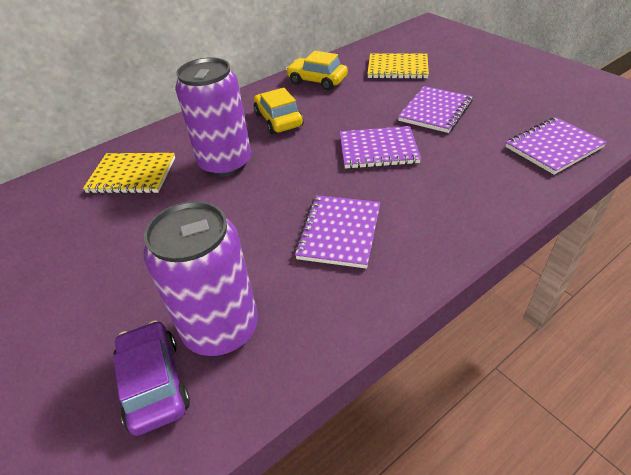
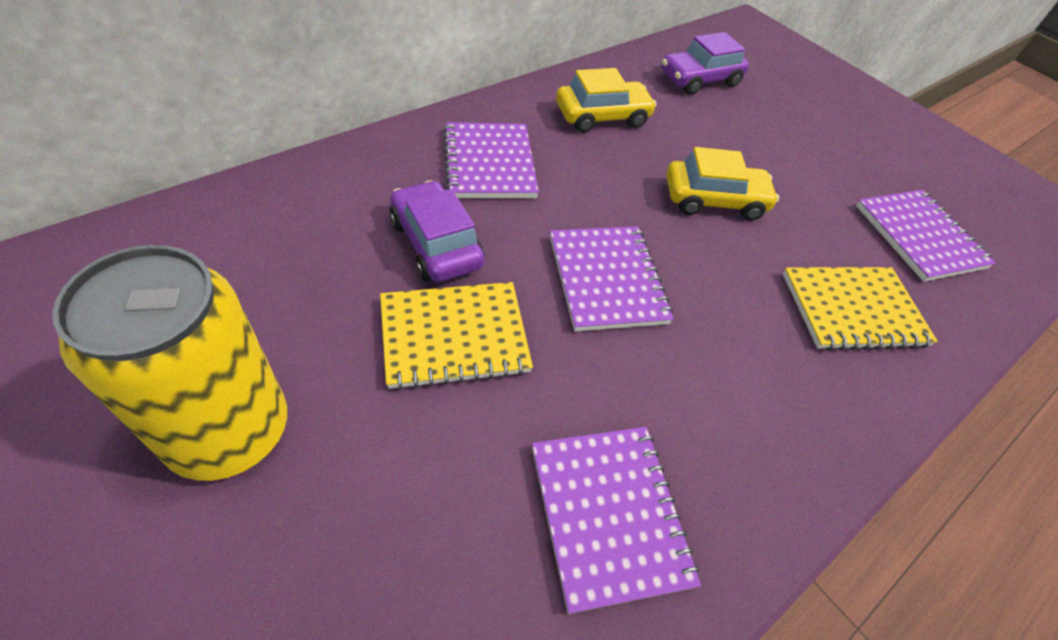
purple can: 2 -> 0
purple car: 1 -> 2
yellow can: 0 -> 1

